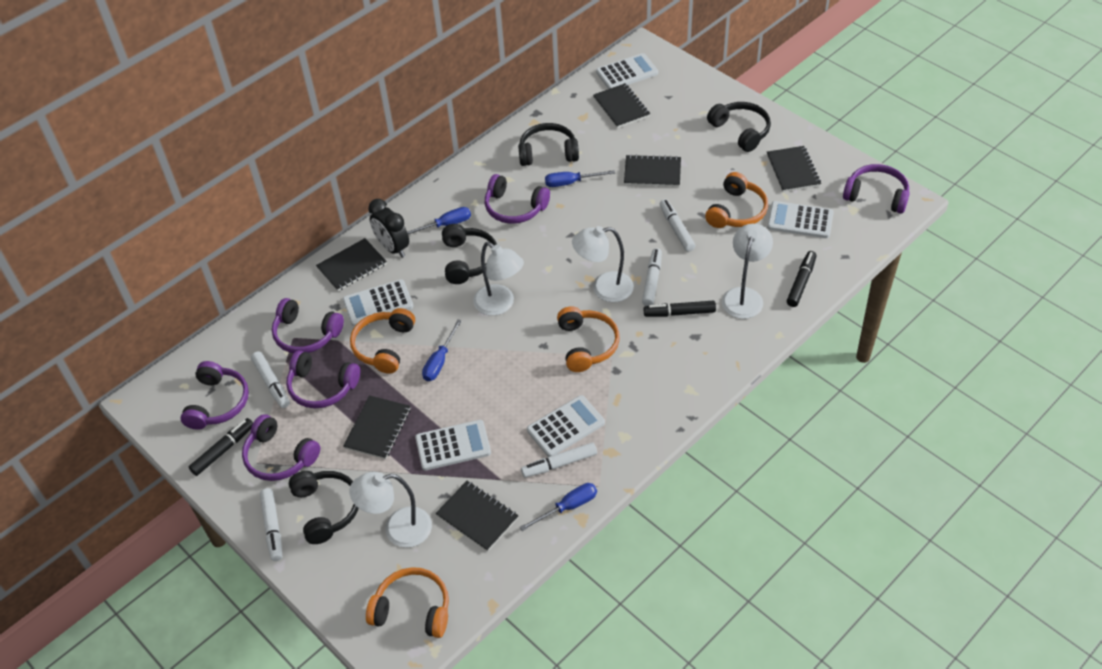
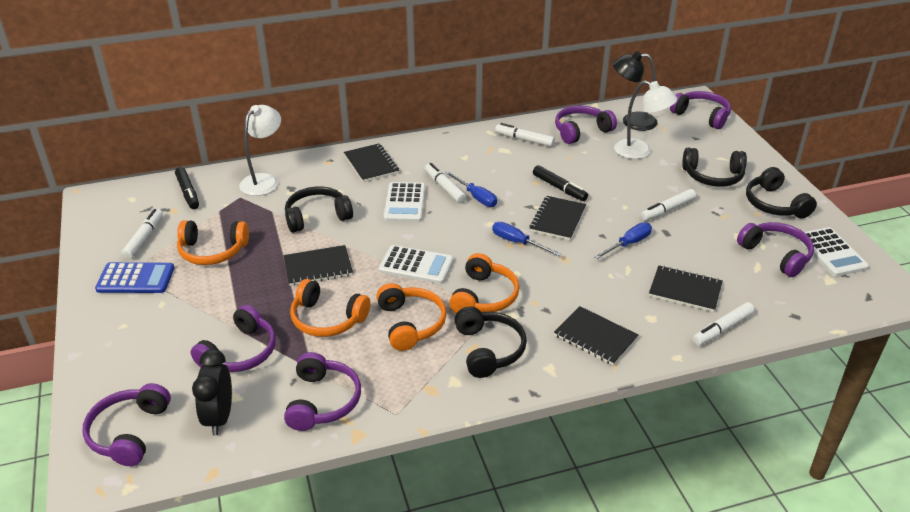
black lamp: 0 -> 1
black marker: 3 -> 2
black notebook: 6 -> 5
blue calculator: 0 -> 1
blue screwdriver: 4 -> 3
white calculator: 5 -> 3
white lamp: 4 -> 2

